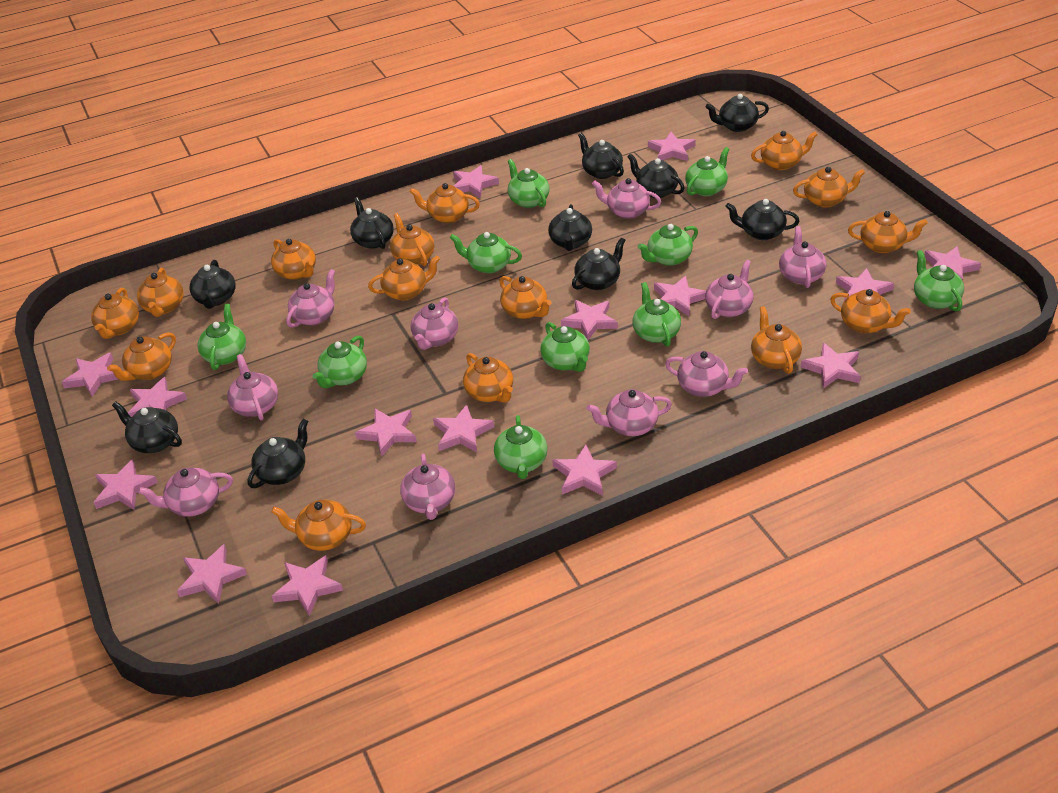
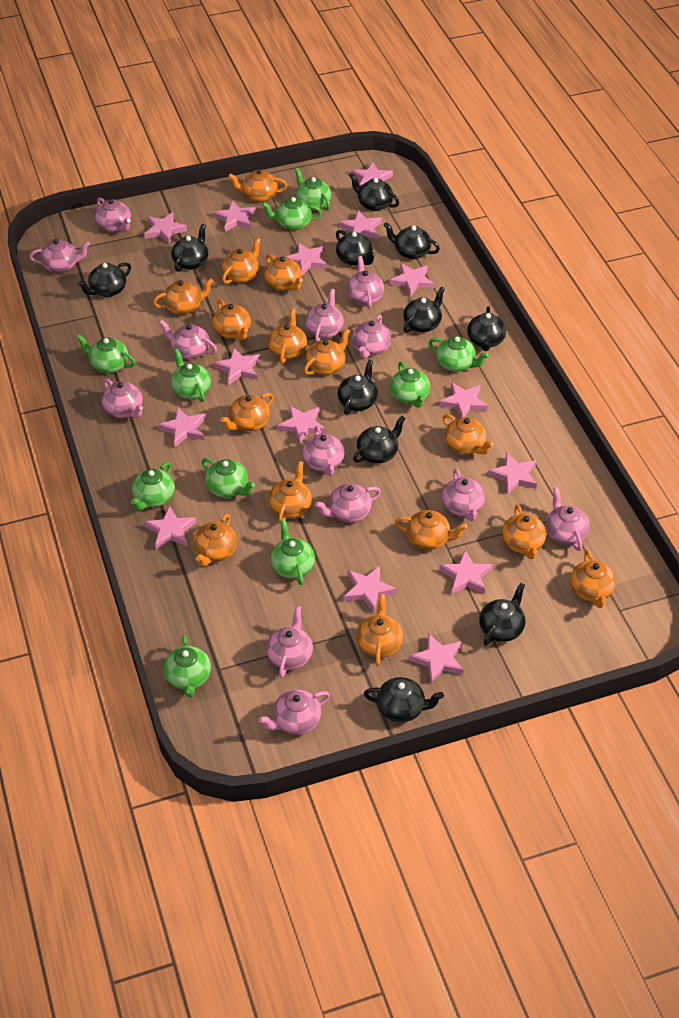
black teapot: 10 -> 11
pink teapot: 10 -> 13

